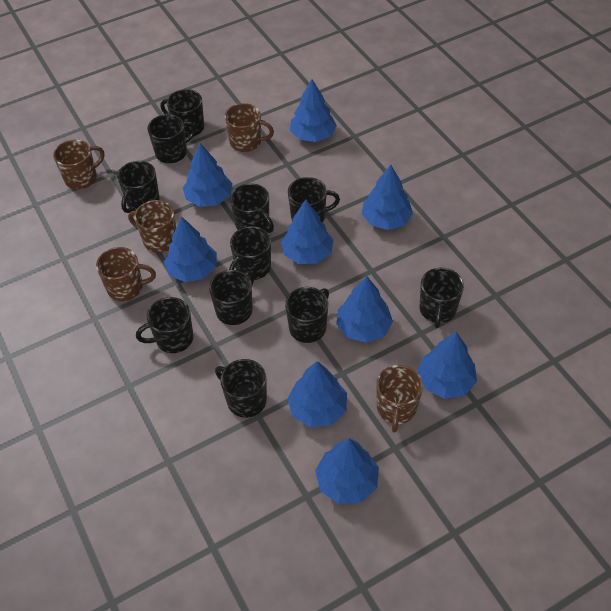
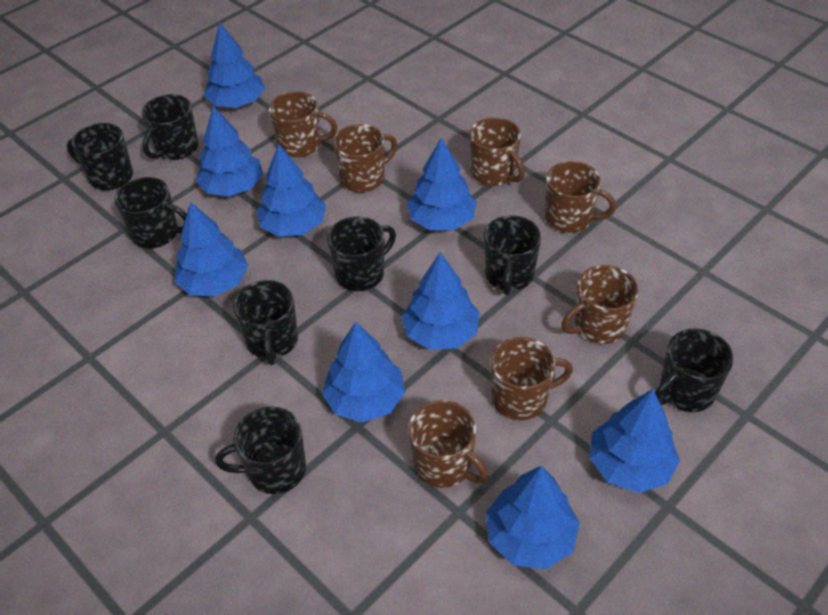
black mug: 11 -> 8
brown mug: 5 -> 7

